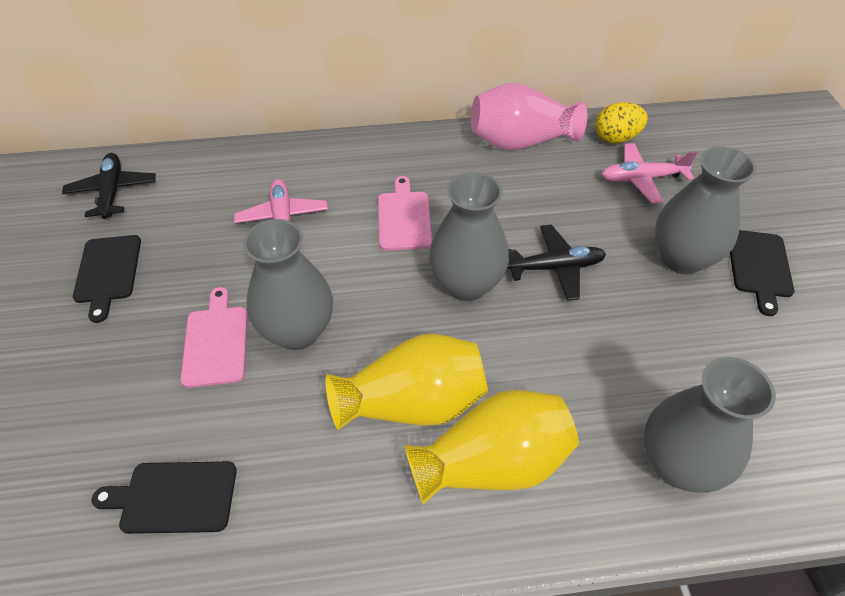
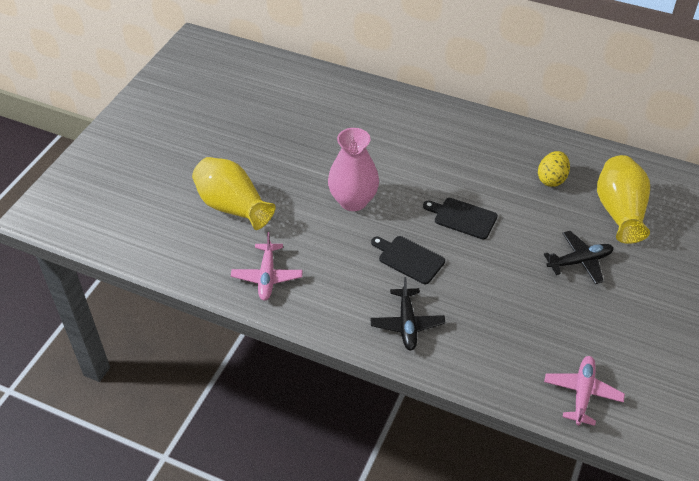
black cutting board: 3 -> 2
grey vase: 4 -> 0
pink cutting board: 2 -> 0

